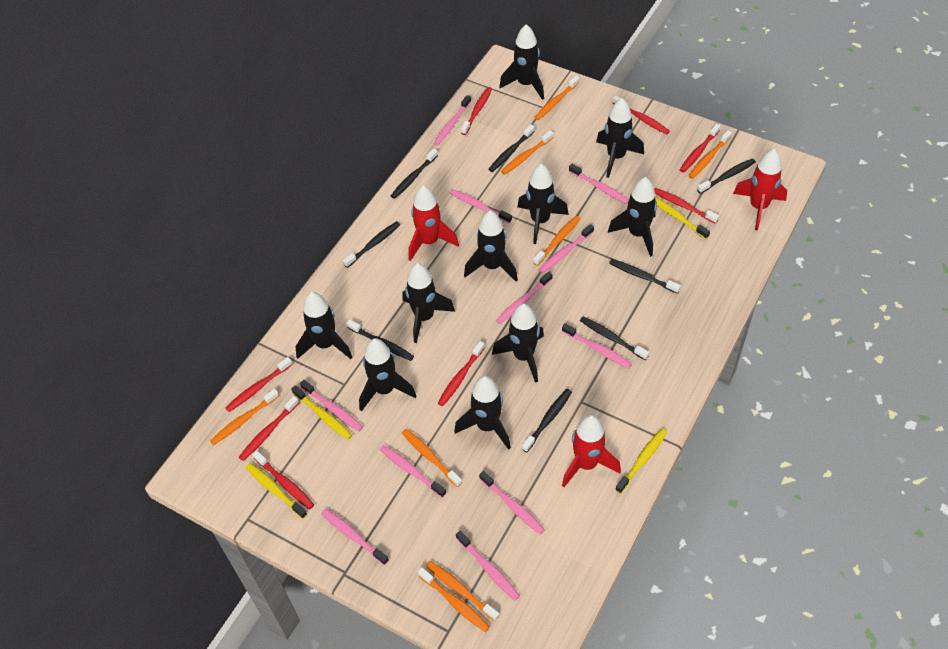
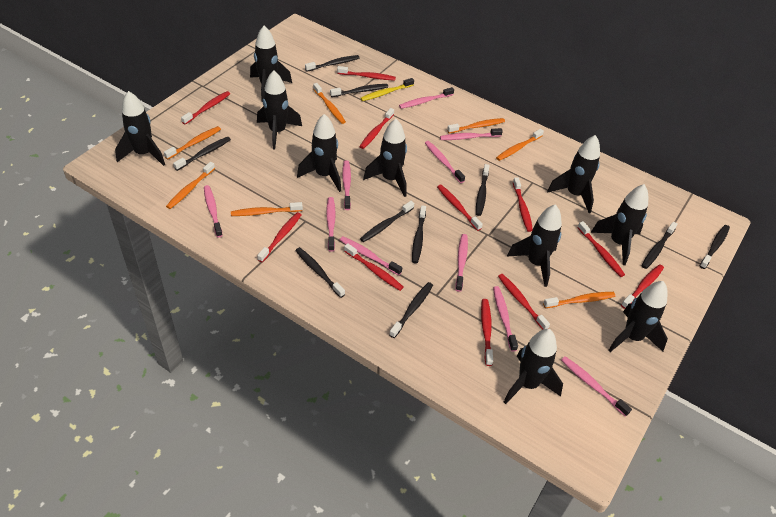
black toothbrush: 8 -> 10
orange toothbrush: 8 -> 7
pink toothbrush: 11 -> 10
red rocket: 3 -> 0
red toothbrush: 8 -> 11
yellow toothbrush: 4 -> 1

